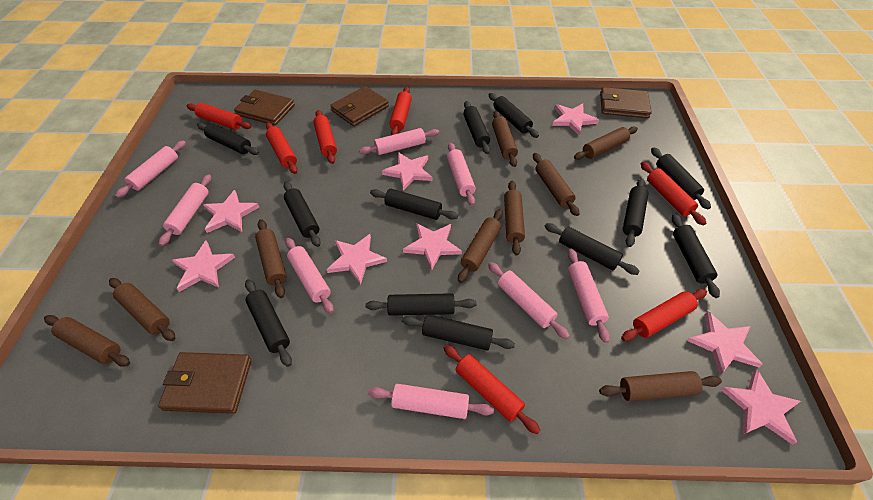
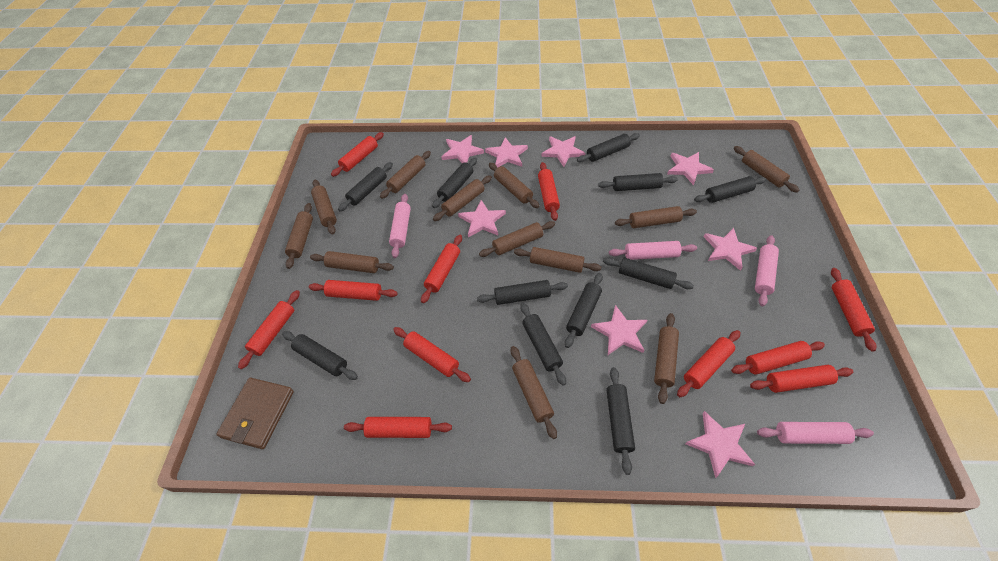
black rolling pin: 12 -> 11
brown rolling pin: 9 -> 12
brown wallet: 4 -> 1
pink rolling pin: 8 -> 4
red rolling pin: 7 -> 11

